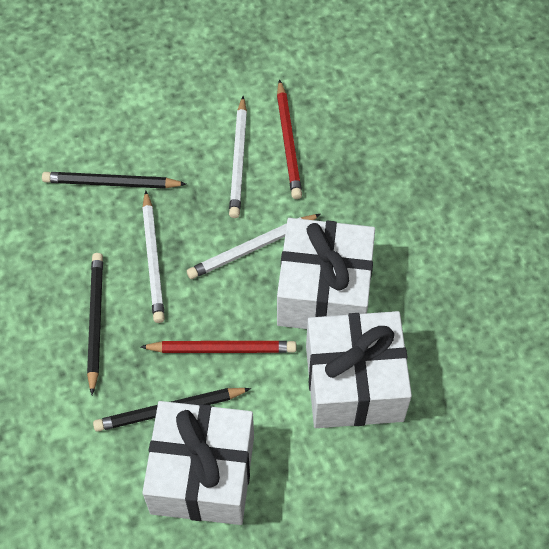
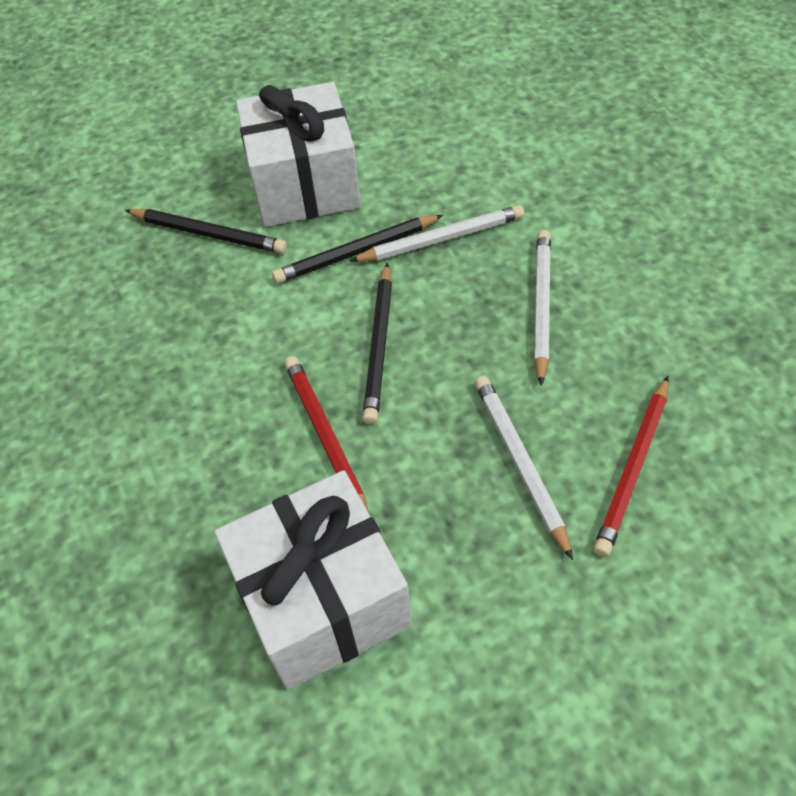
white gift: 3 -> 2

